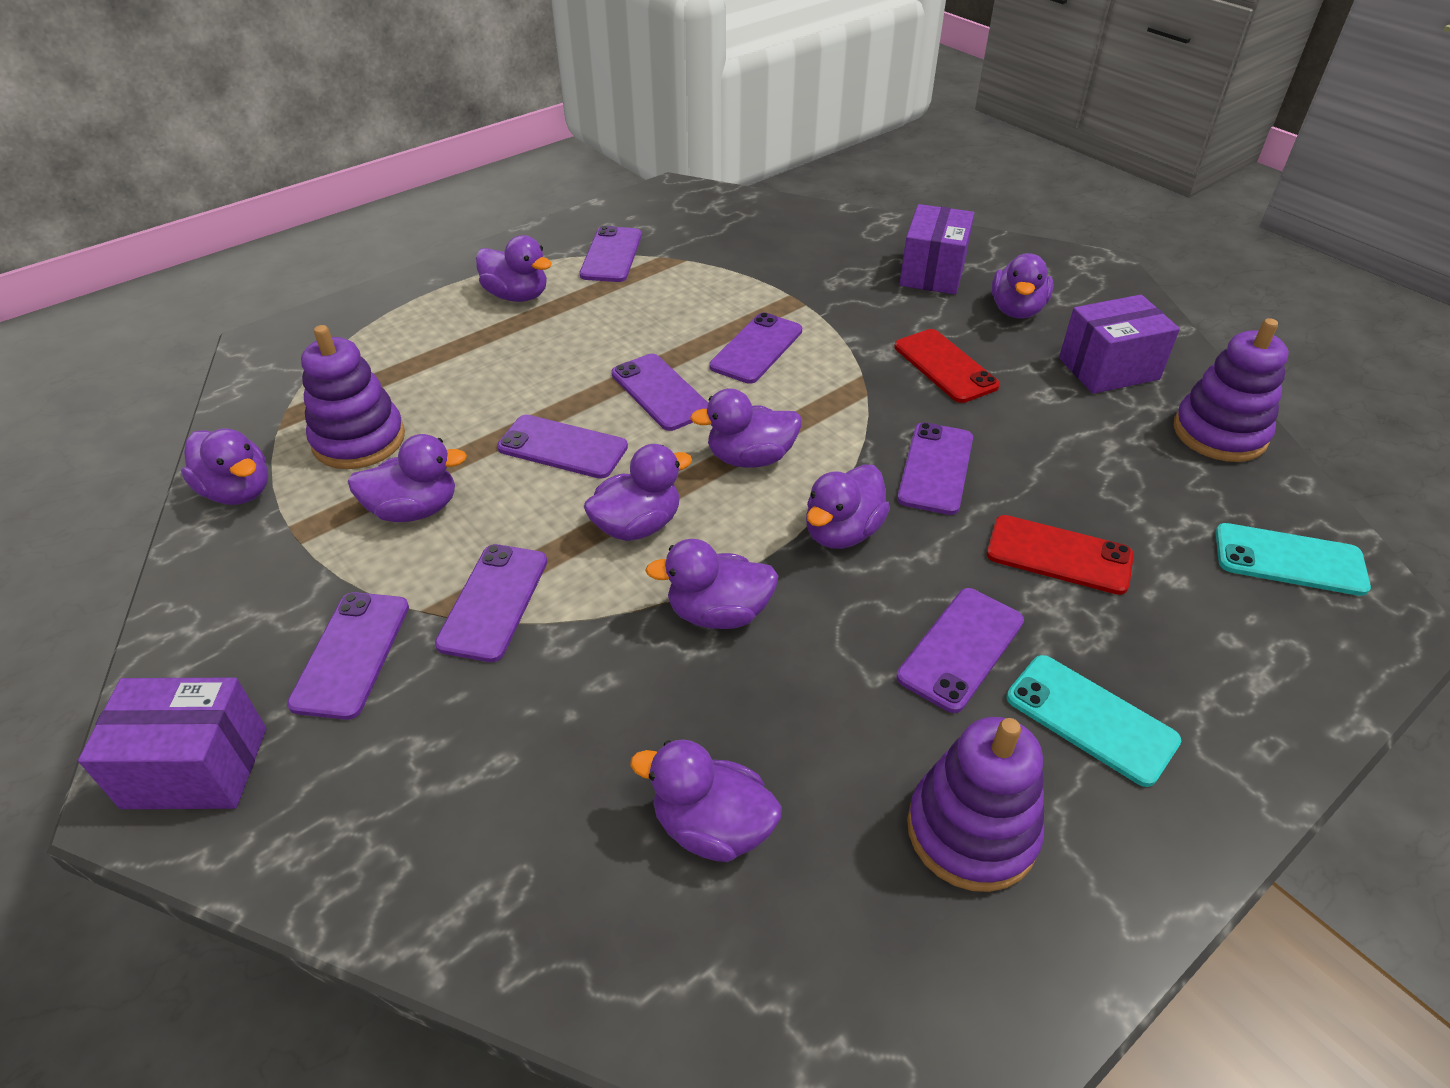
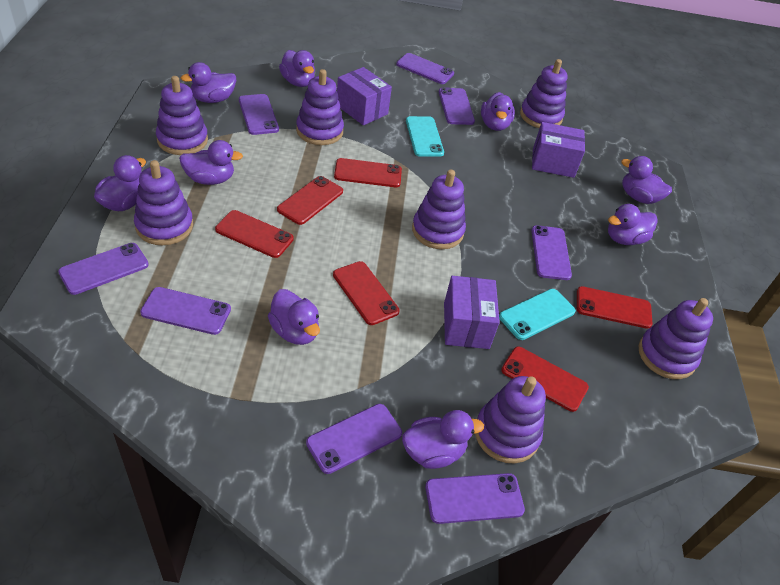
purple stacking toy: 3 -> 7
red phone: 2 -> 6

